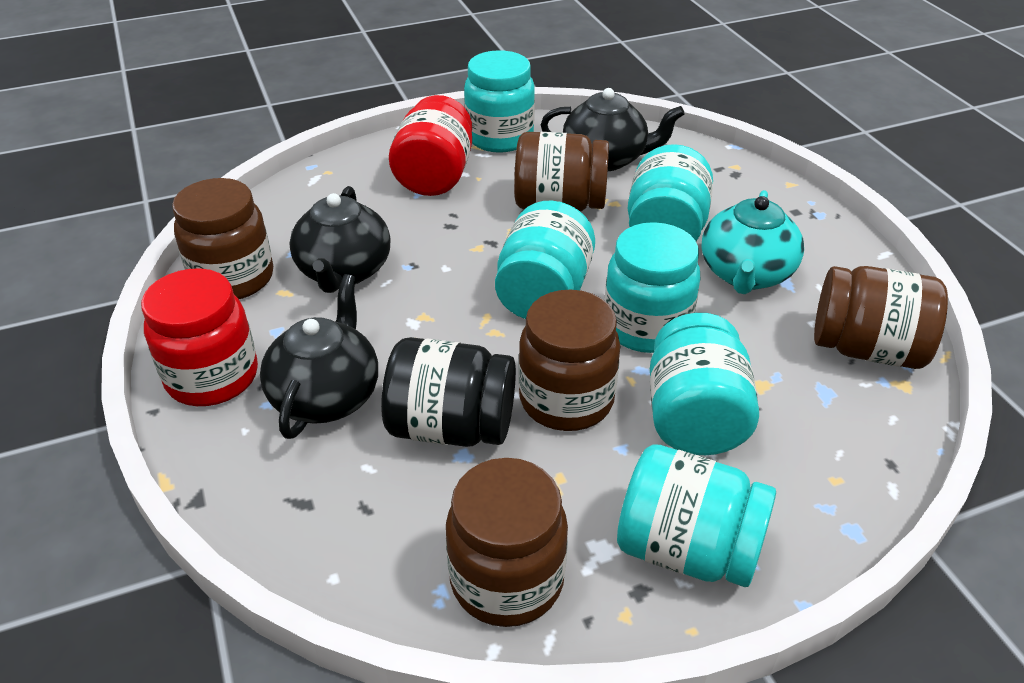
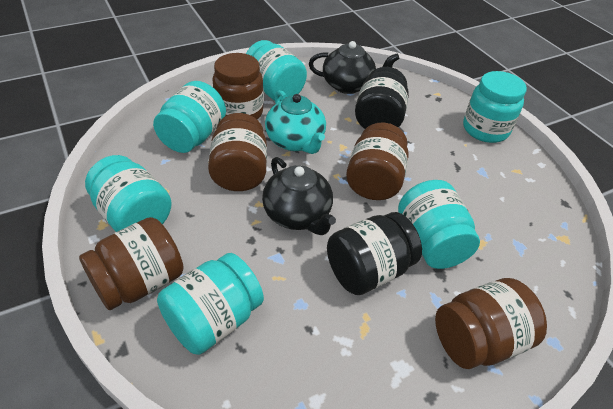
black jar: 1 -> 2
black teapot: 3 -> 2
red jar: 2 -> 0

